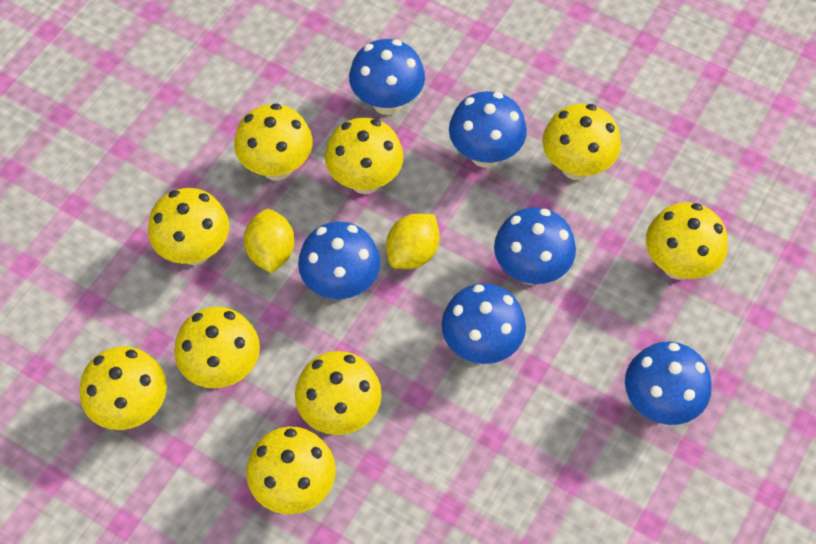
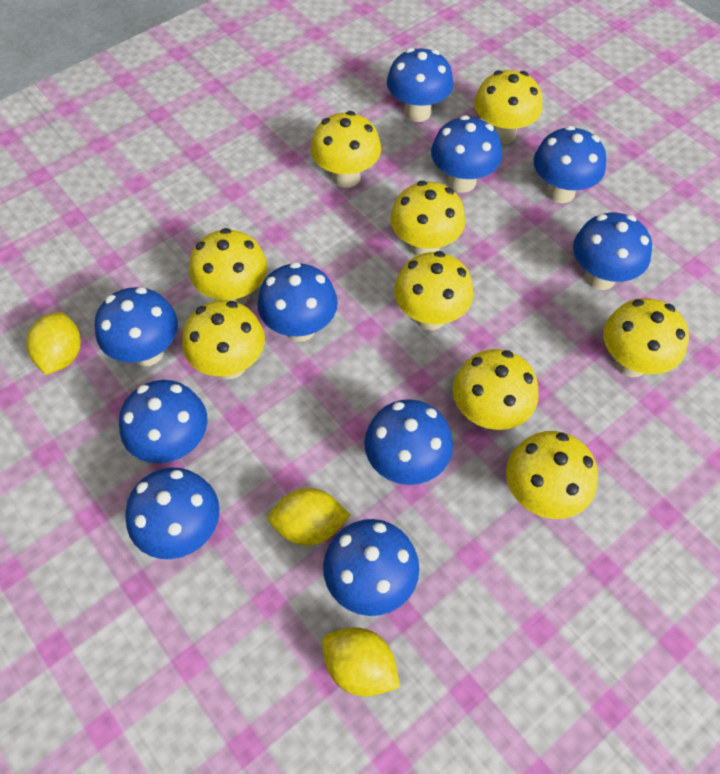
blue mushroom: 6 -> 10
yellow lemon: 2 -> 3

